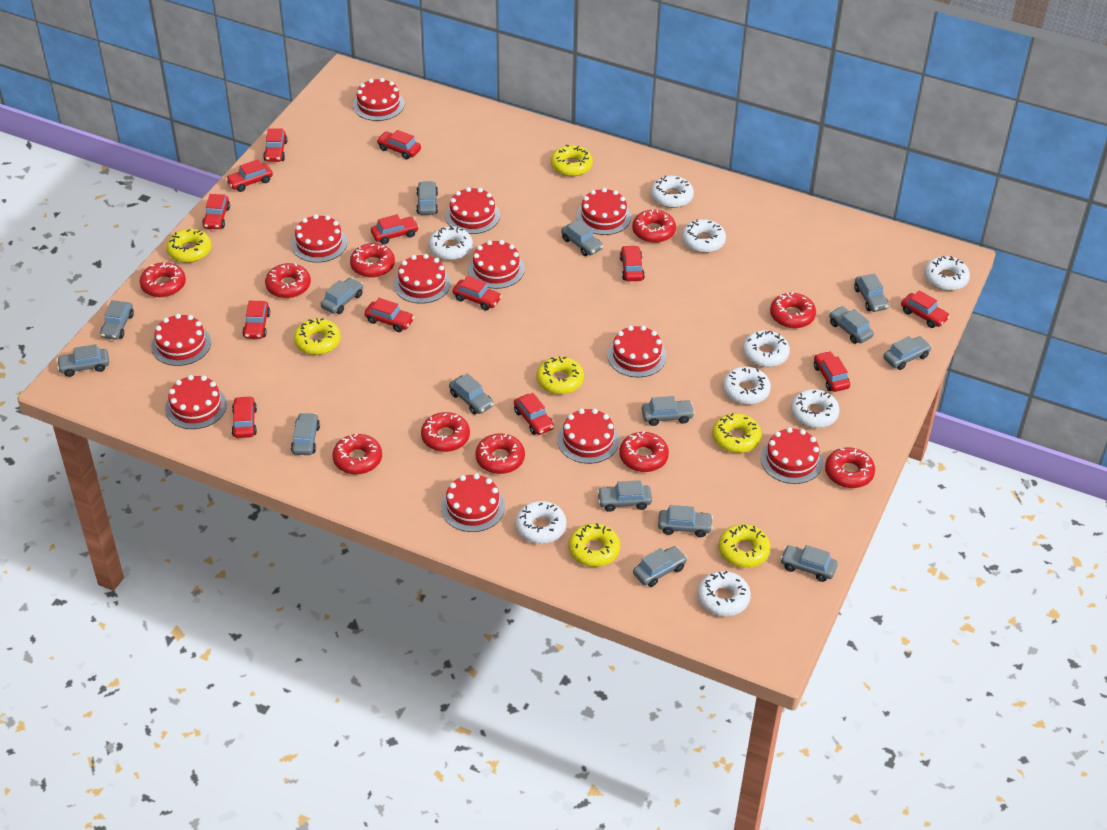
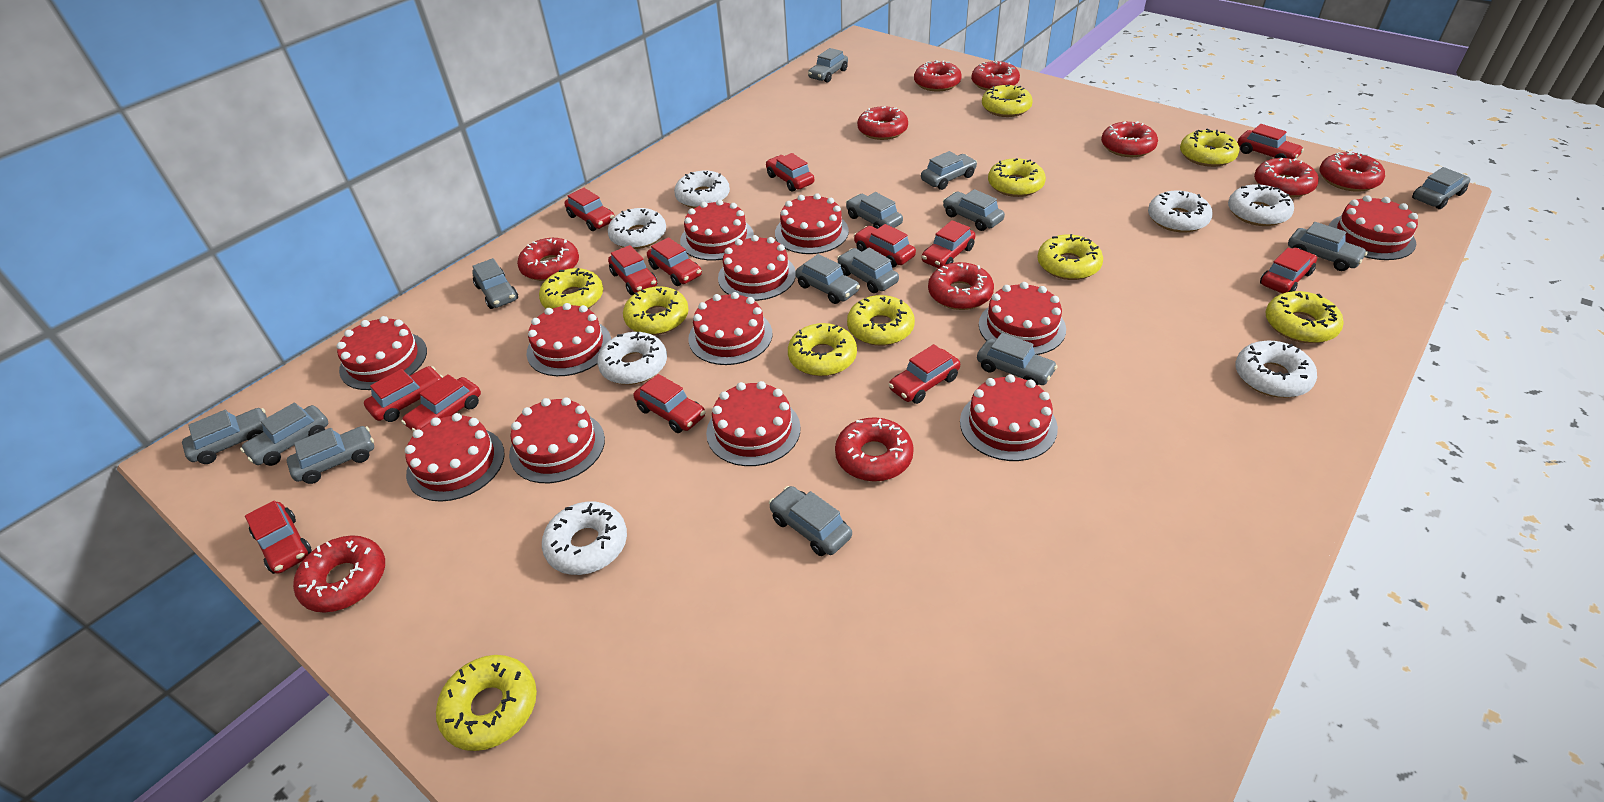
grey car: 15 -> 14
white donut: 9 -> 7
yellow donut: 7 -> 10

